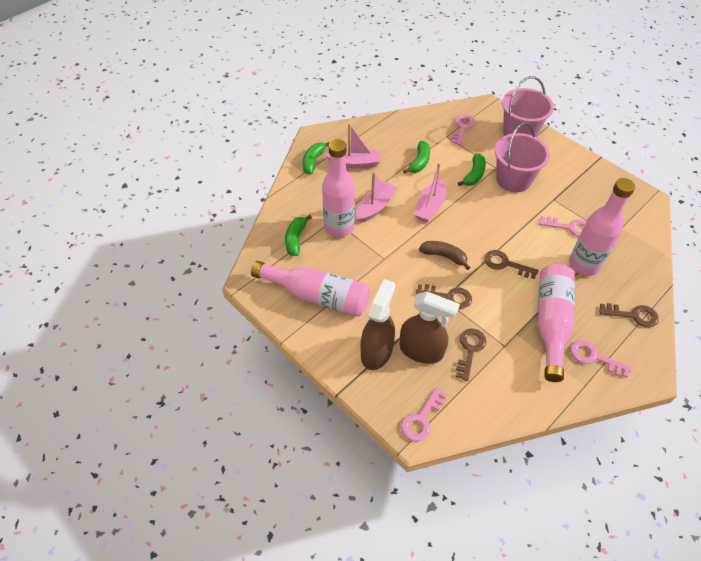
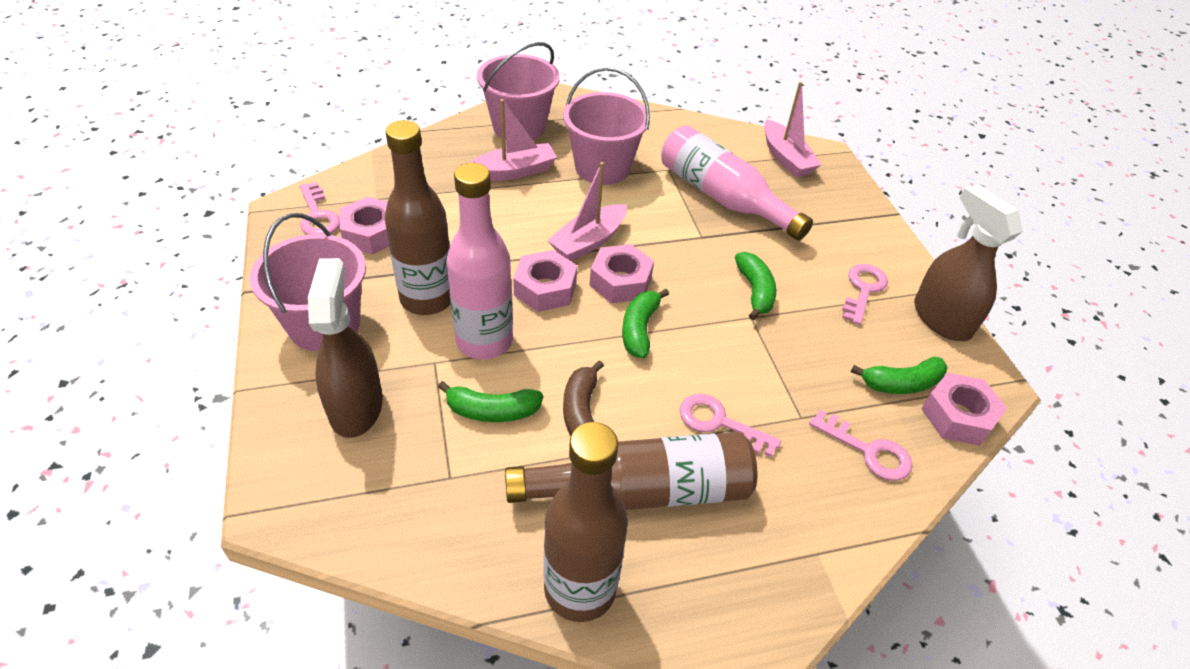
brown bottle: 0 -> 3
brown key: 4 -> 0
pink bottle: 4 -> 2
pink bucket: 2 -> 3
pink nut: 0 -> 4

